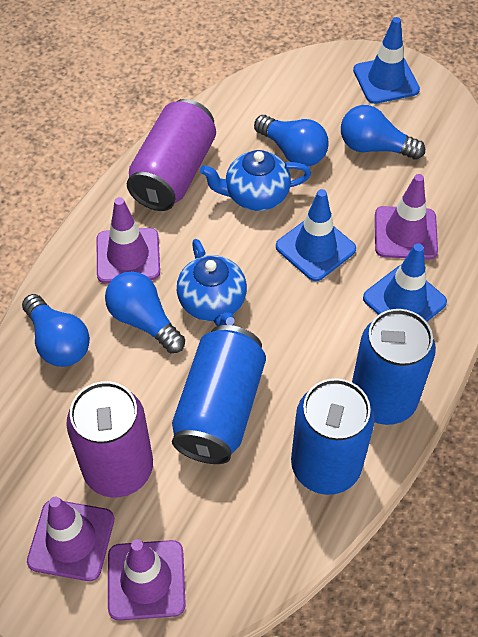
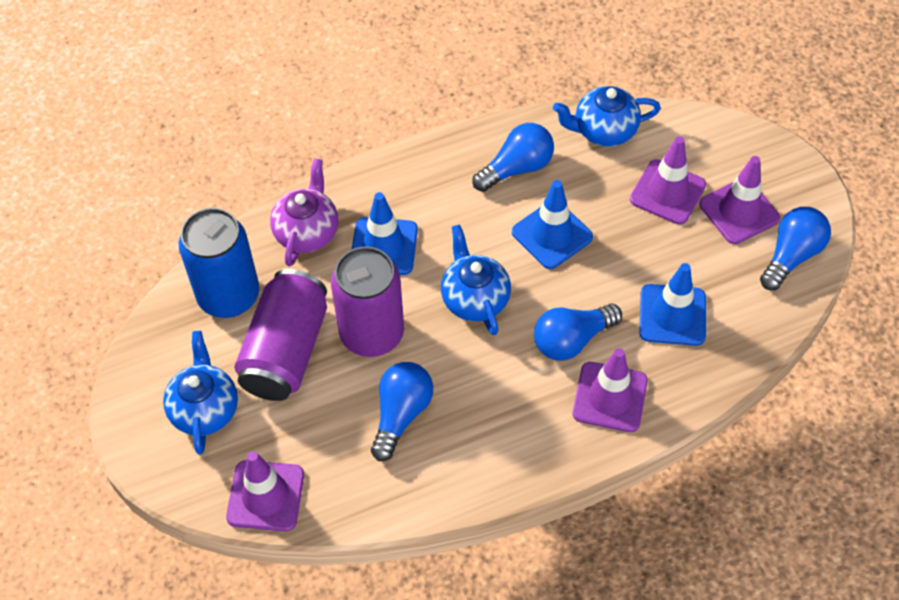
blue can: 3 -> 1
blue teapot: 2 -> 3
purple teapot: 0 -> 1

